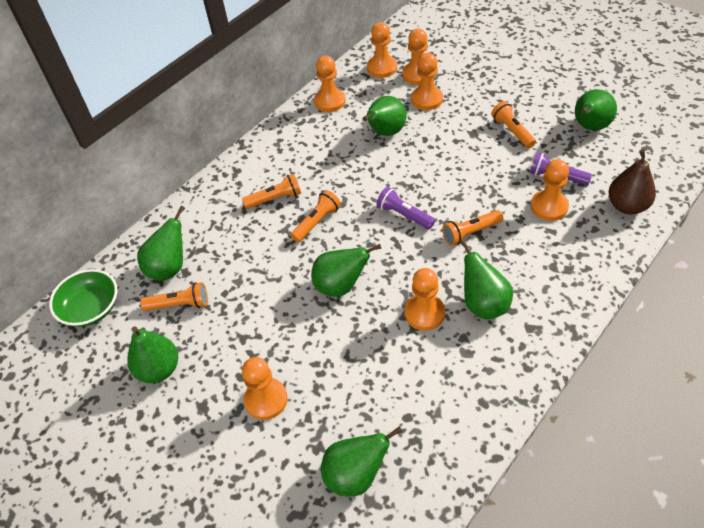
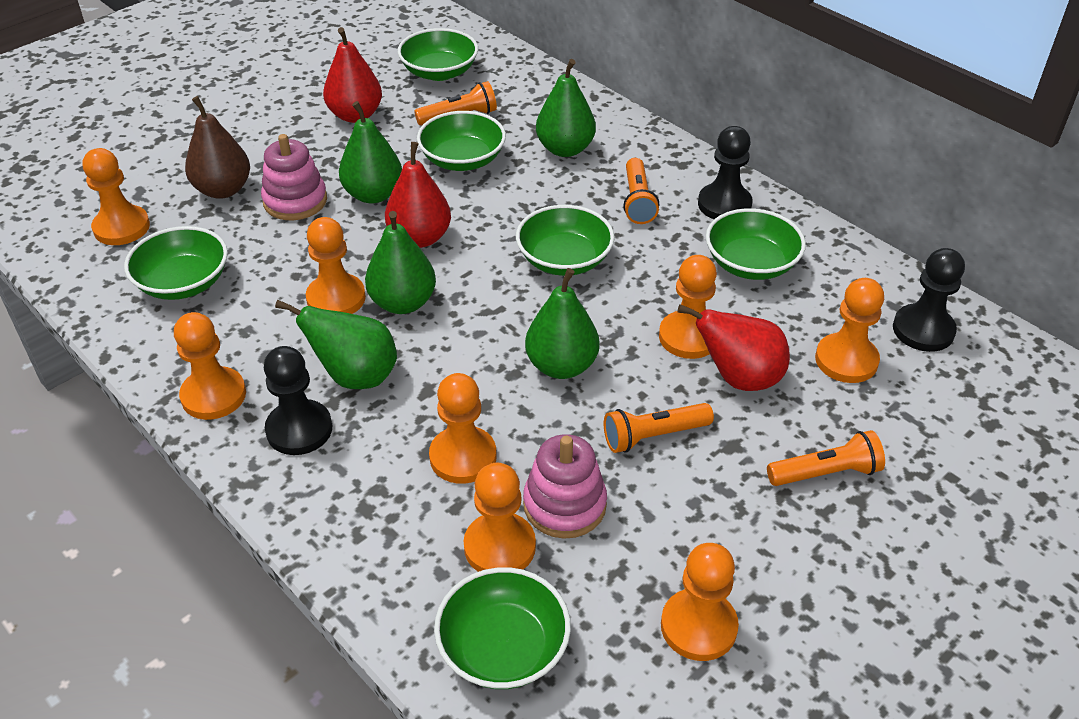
black pawn: 0 -> 3
green bowl: 1 -> 6
green pear: 7 -> 5
orange flashlight: 5 -> 4
orange pawn: 7 -> 8
pink stacking toy: 0 -> 2
purple flashlight: 2 -> 0
red pear: 0 -> 3

